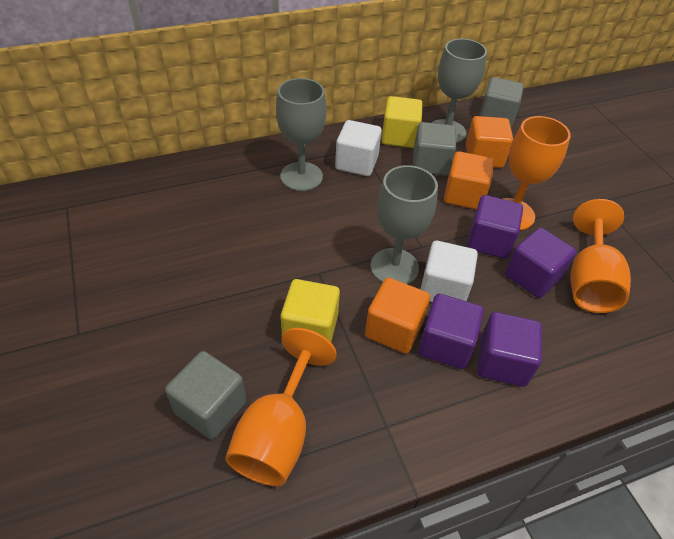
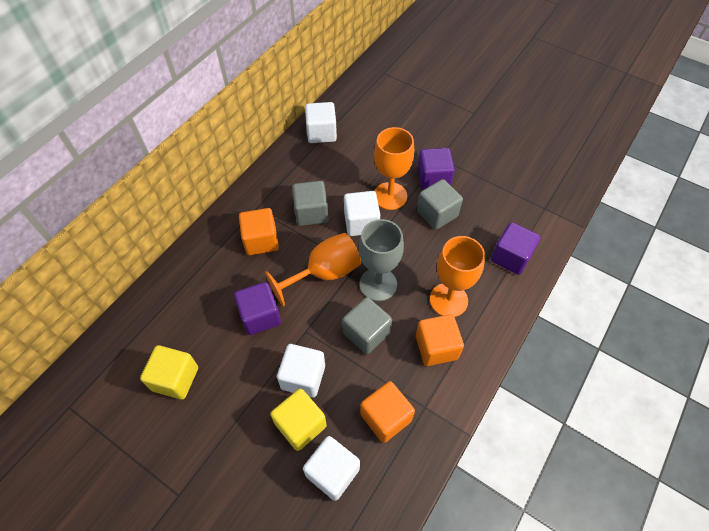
grey goblet: 3 -> 1
purple cube: 4 -> 3
white cube: 2 -> 4

